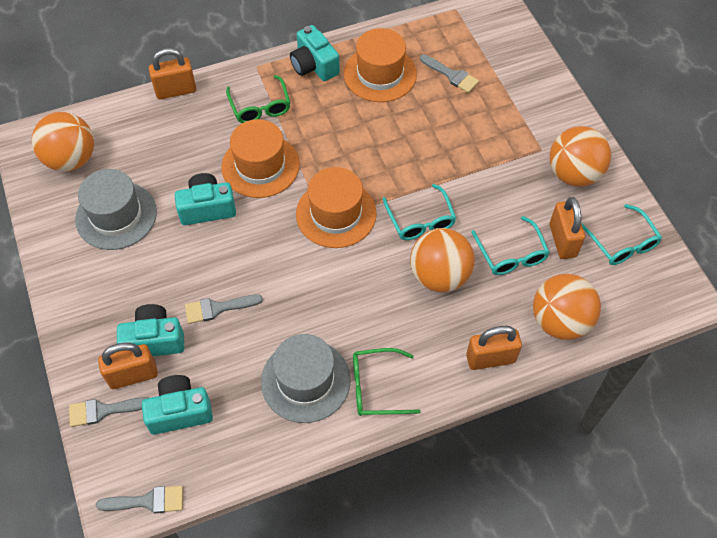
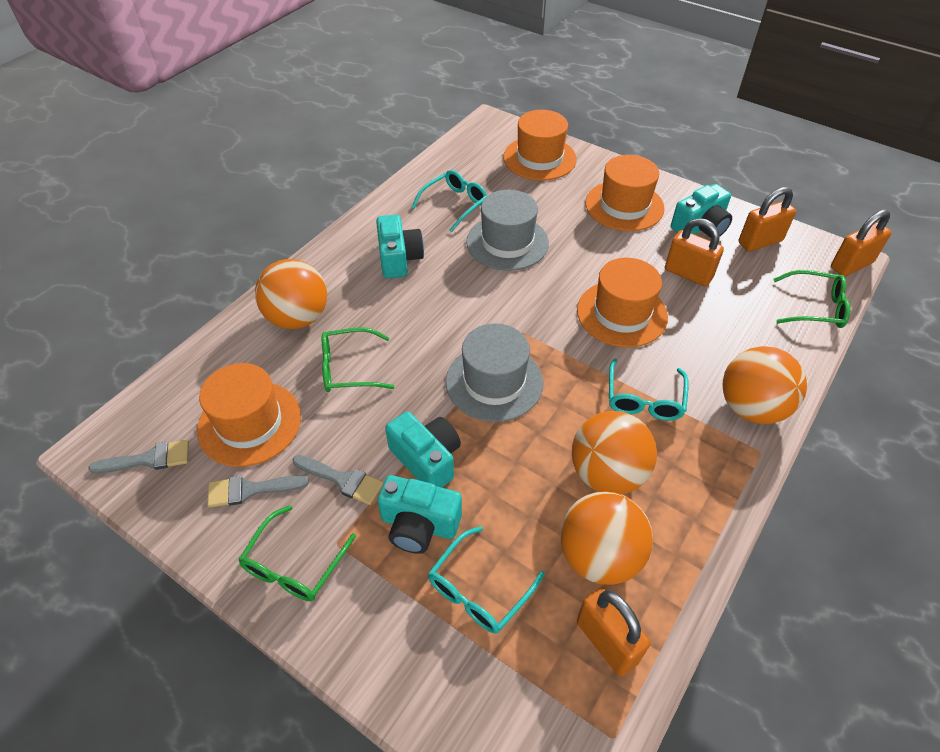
green glasses: 2 -> 3
grey brush: 4 -> 3
orange hat: 3 -> 4

